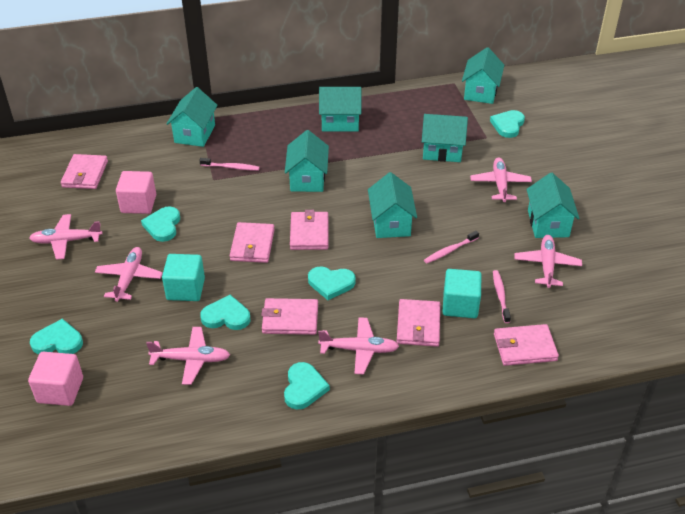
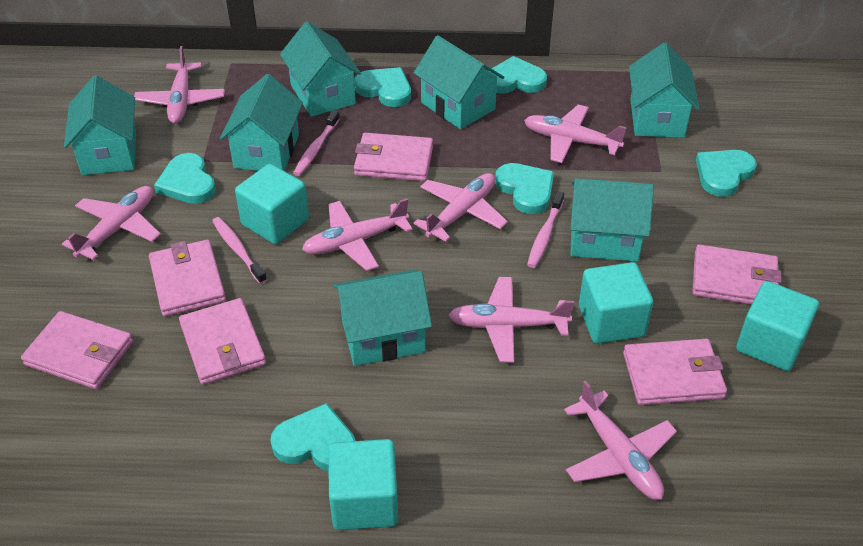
pink cube: 2 -> 0
pink plane: 6 -> 7
turquoise cube: 2 -> 4

